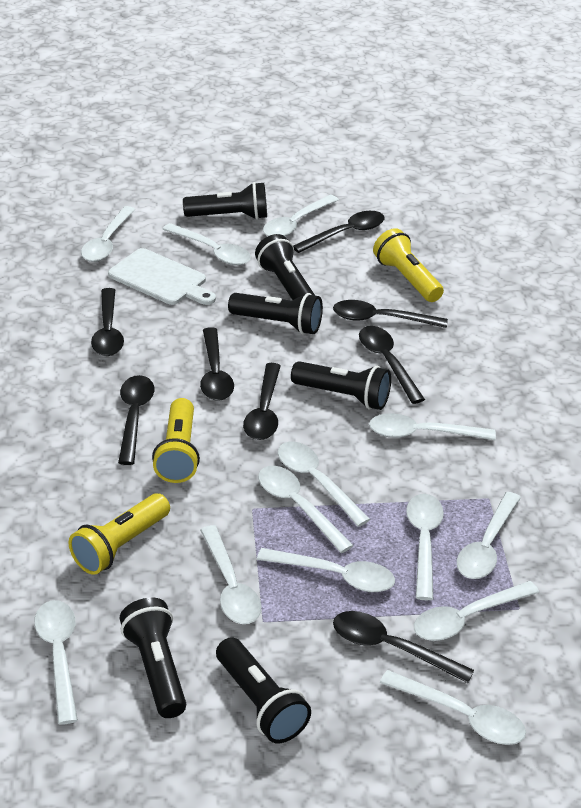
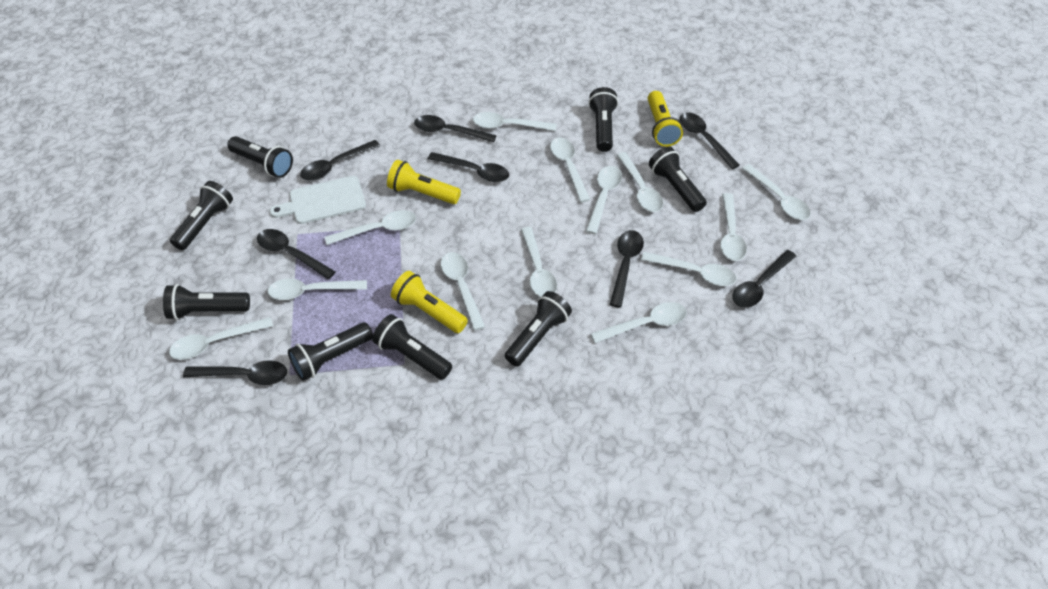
black flashlight: 6 -> 8

